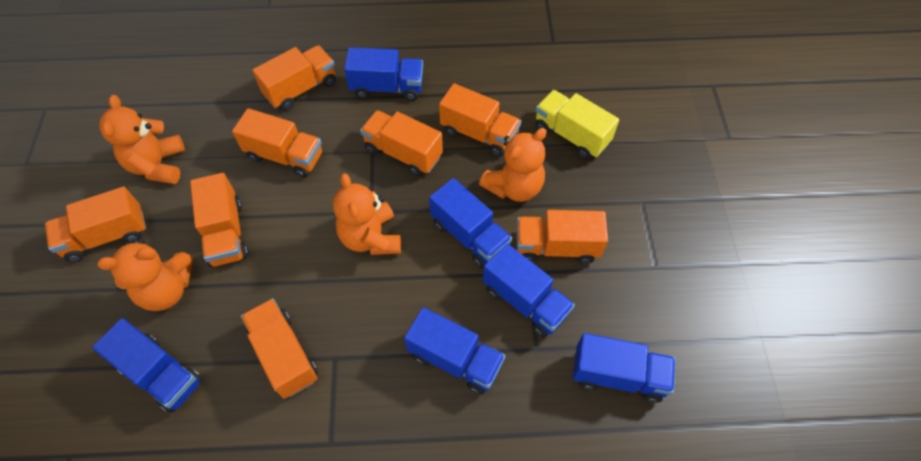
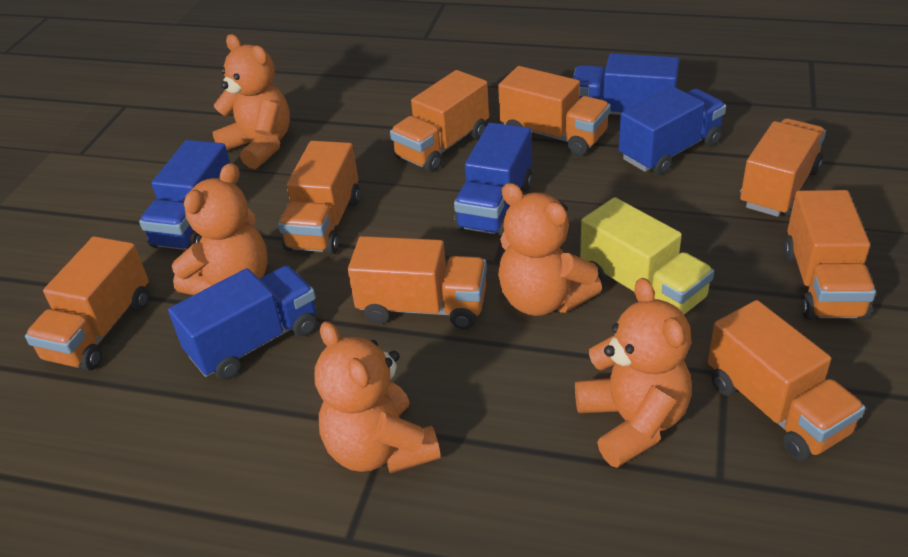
blue truck: 6 -> 5
orange teddy bear: 4 -> 5

